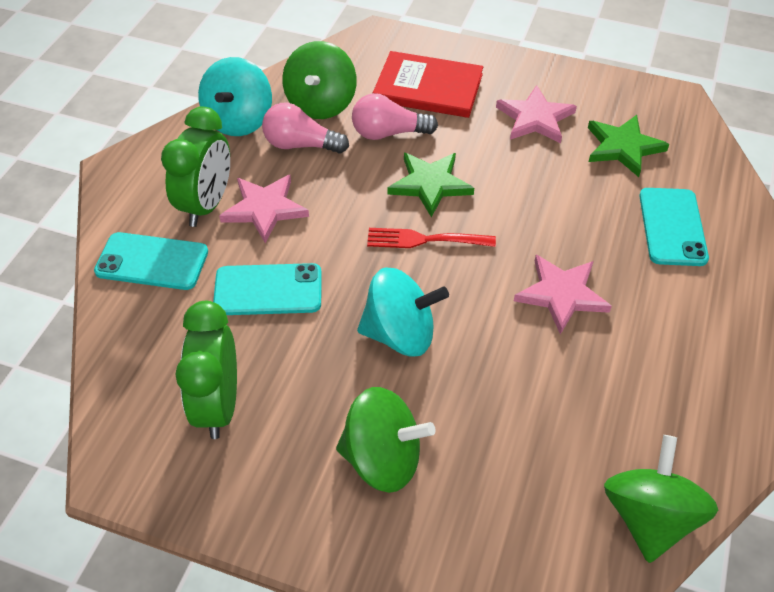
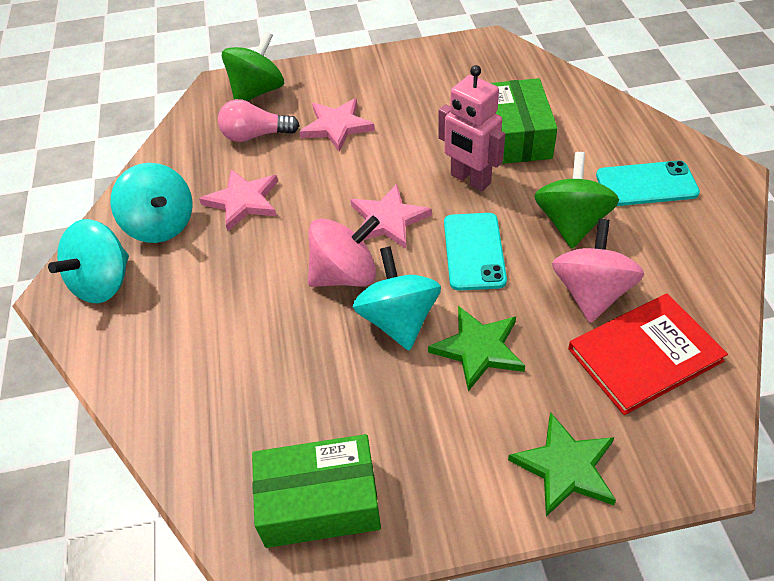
green box: 0 -> 2
green clock: 2 -> 0
green spinning top: 3 -> 2
pink light bulb: 2 -> 1
pink robot: 0 -> 1
pink spinning top: 0 -> 2
red fork: 1 -> 0
turquoise phone: 3 -> 2
turquoise spinning top: 2 -> 3

